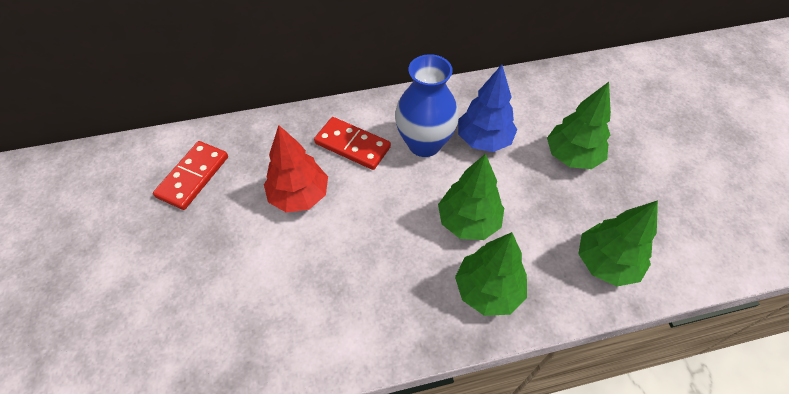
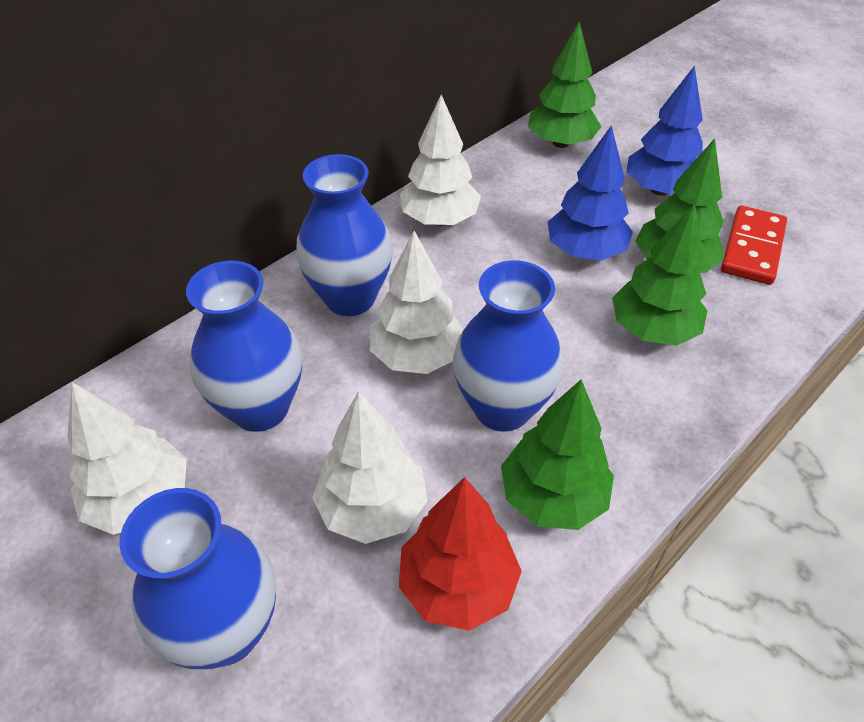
blue tree: 1 -> 2
blue vase: 1 -> 4
red domino: 2 -> 1
white tree: 0 -> 4

